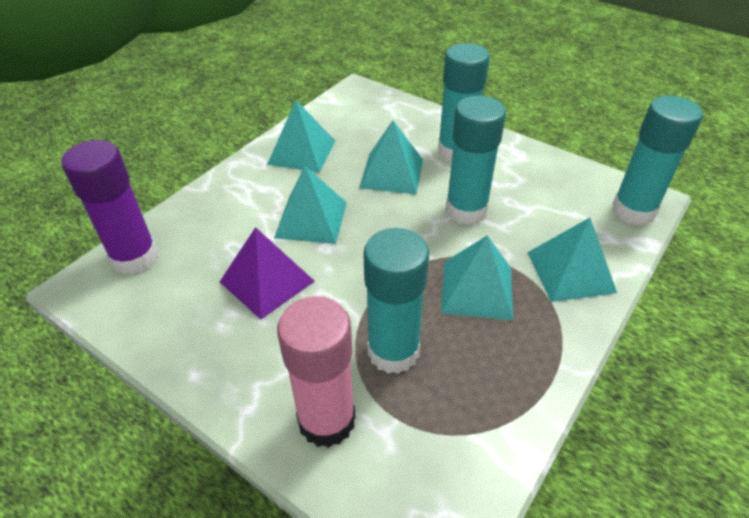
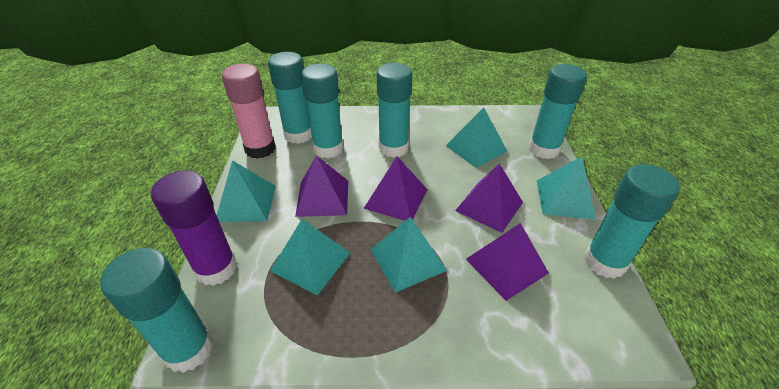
purple pyramid: 1 -> 4
turquoise glue stick: 4 -> 6

